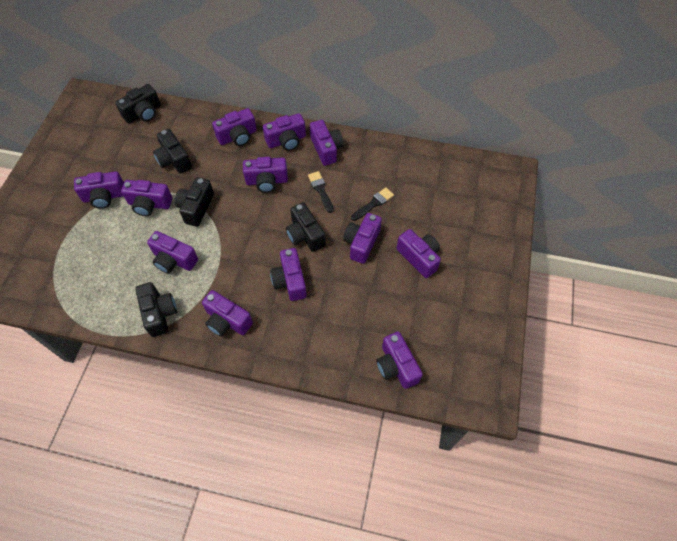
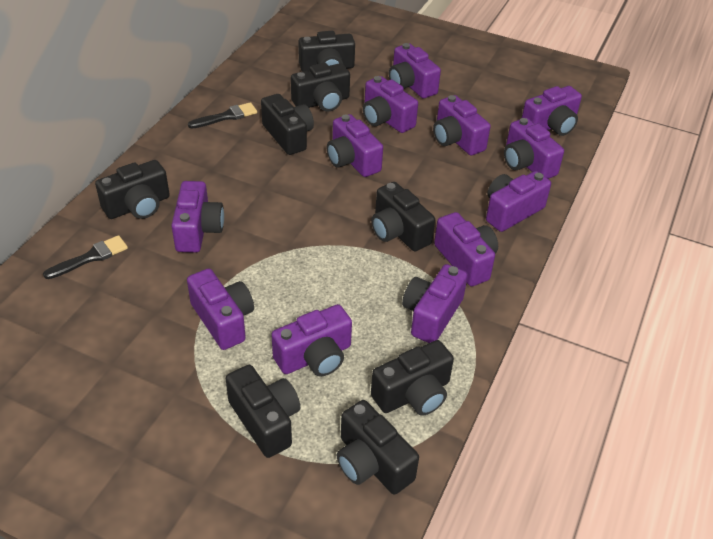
black camera: 5 -> 8

